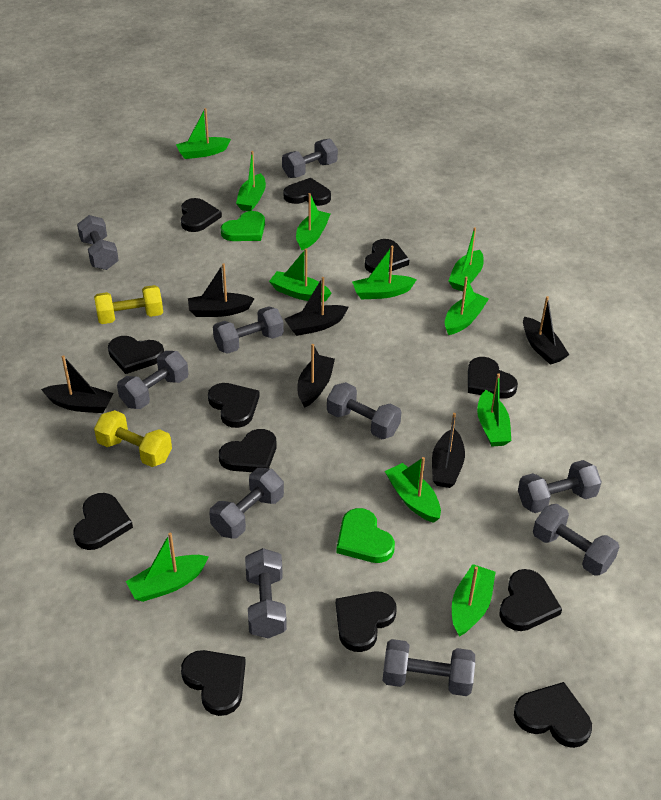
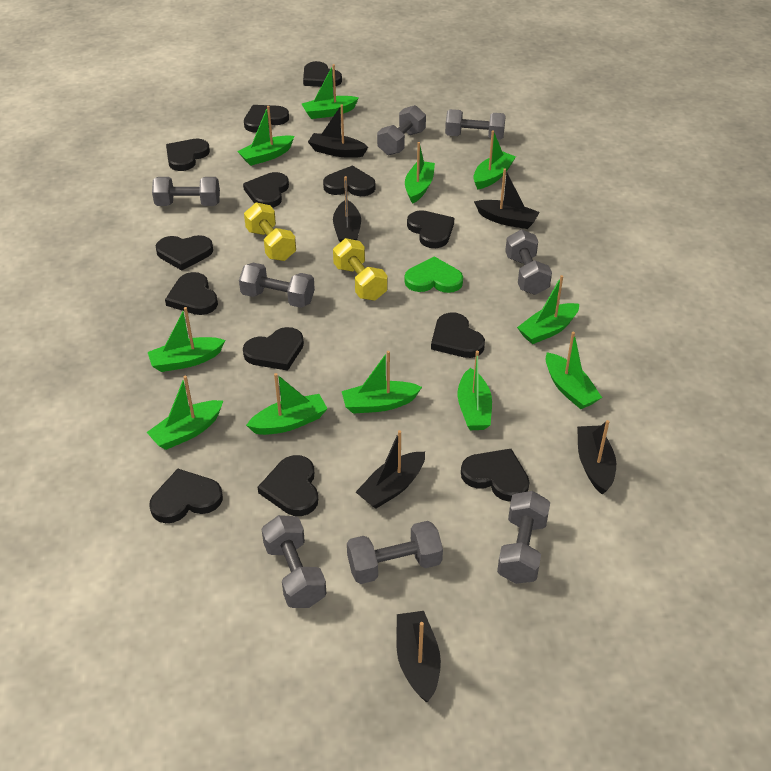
black heart: 12 -> 13
green heart: 2 -> 1
grey dumbbell: 10 -> 8

